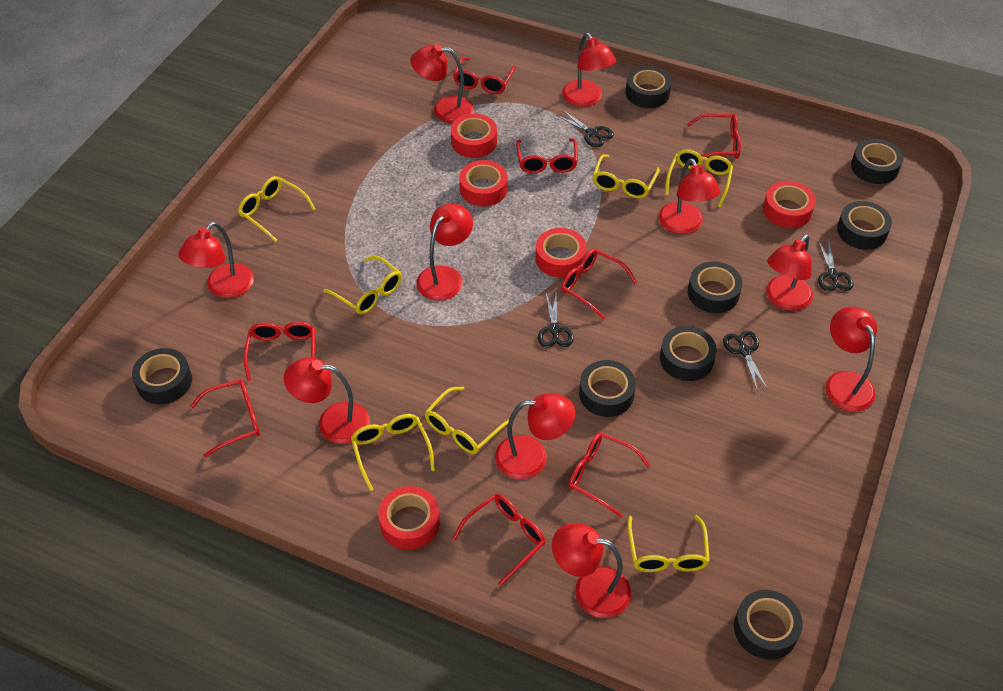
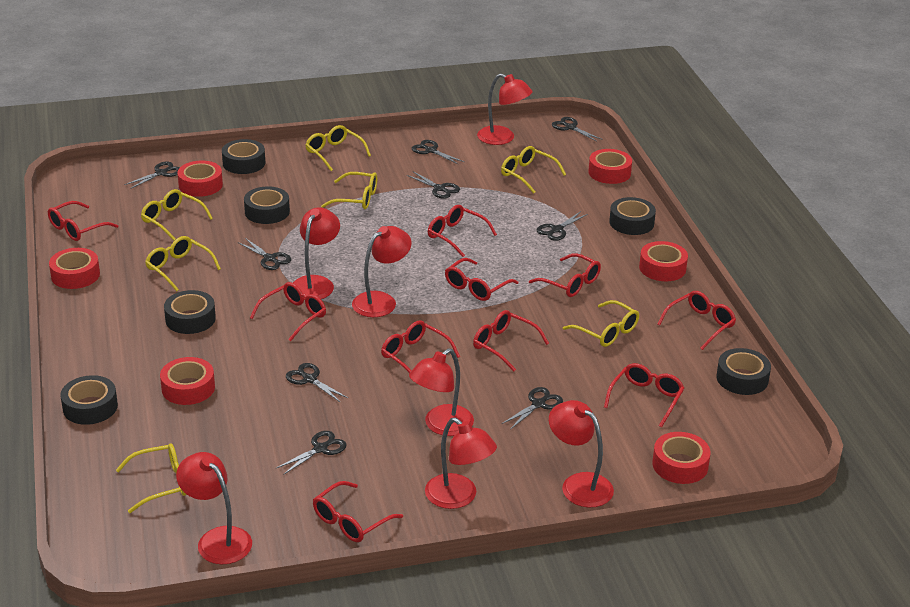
black scissors: 4 -> 9
black tape: 8 -> 6
red glasses: 8 -> 10
red lamp: 10 -> 7
red tape: 5 -> 6

